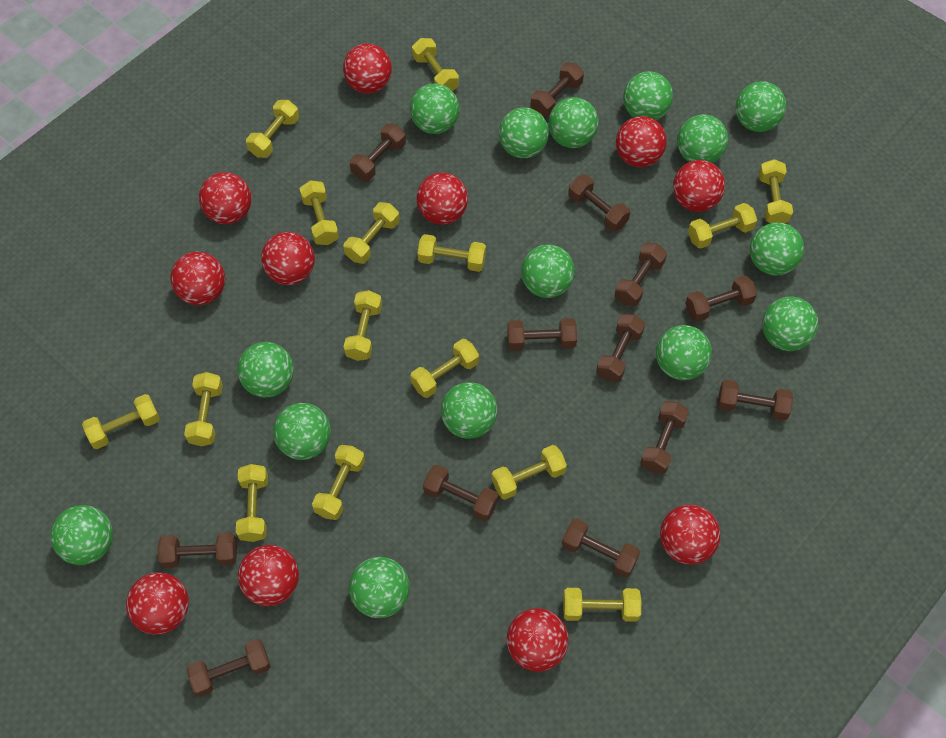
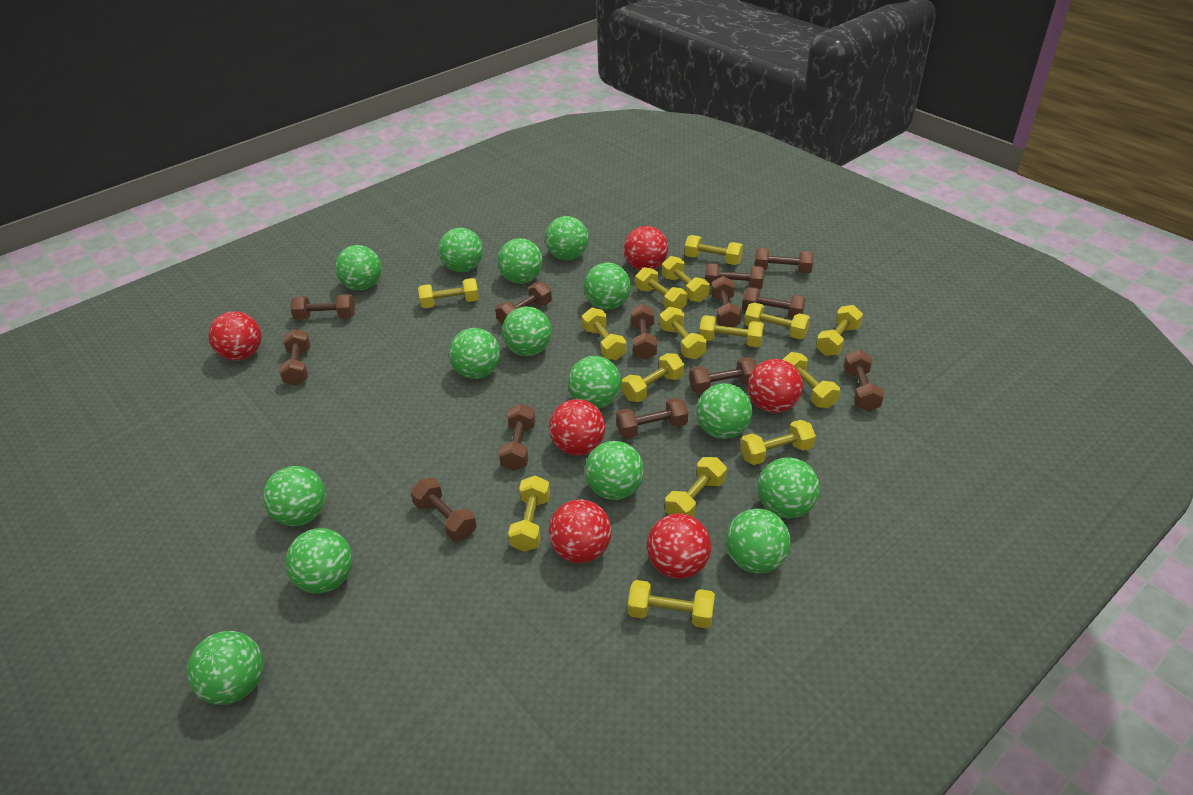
red ball: 11 -> 6

